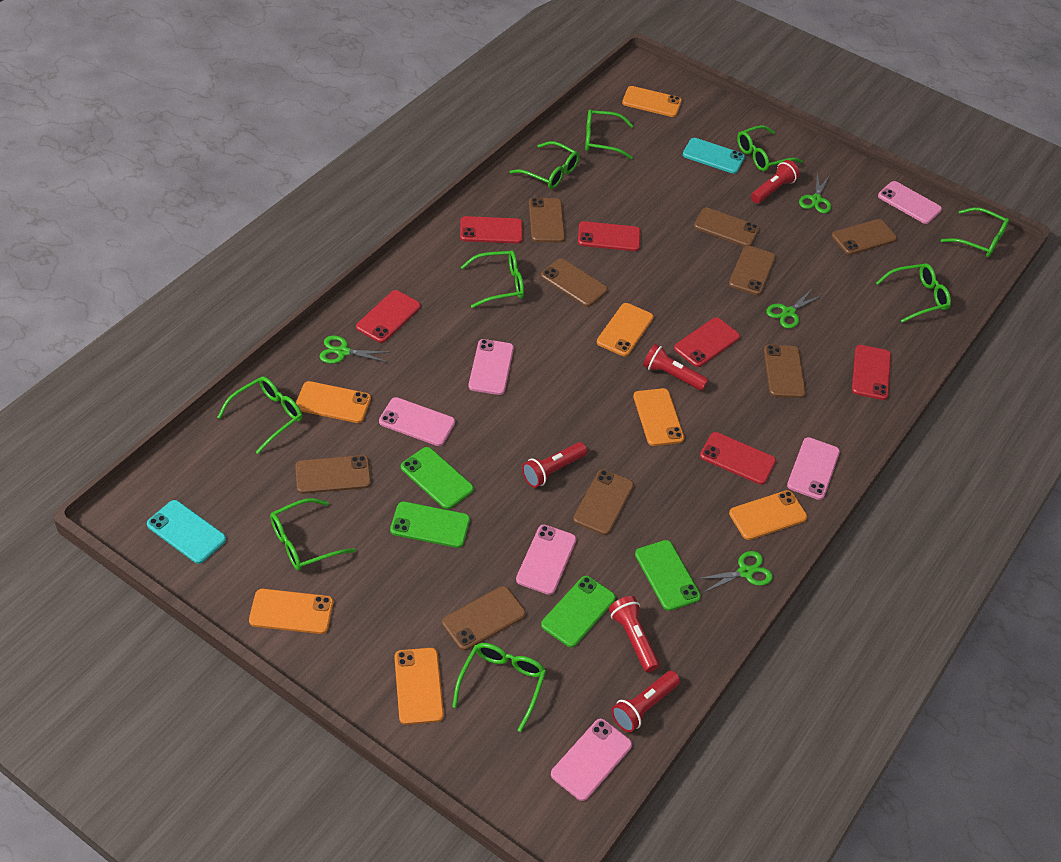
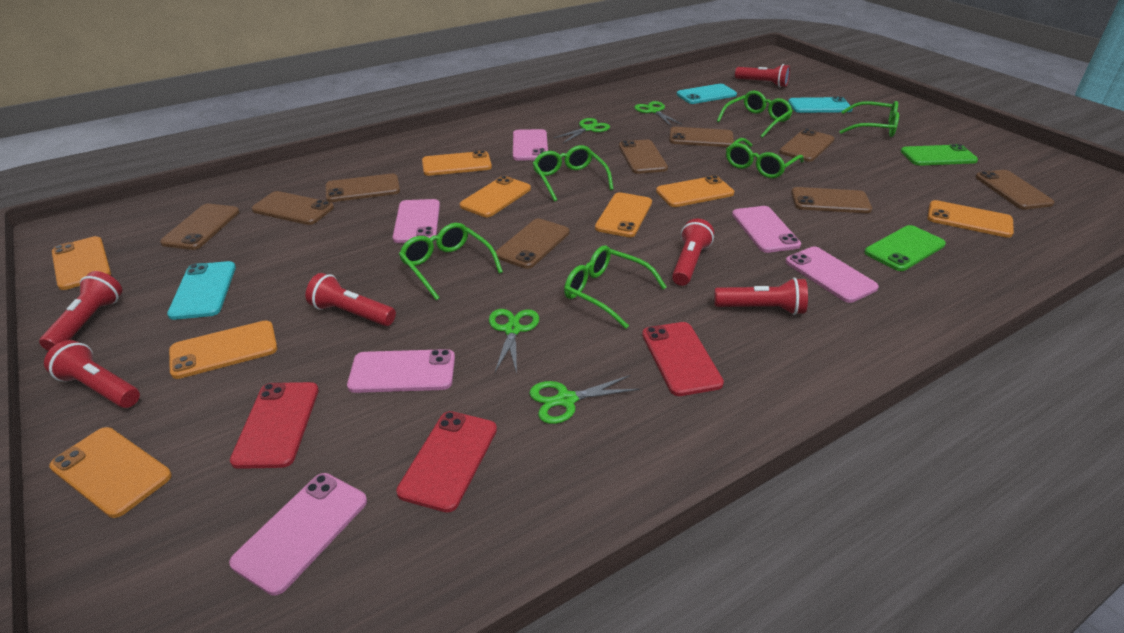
green glasses: 9 -> 6
green phone: 4 -> 2
orange phone: 7 -> 8
red flashlight: 5 -> 6
red phone: 6 -> 3
turquoise phone: 2 -> 3

